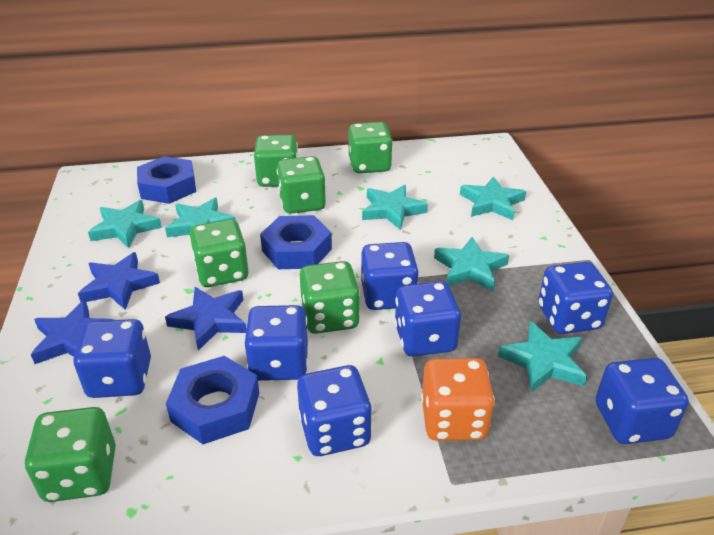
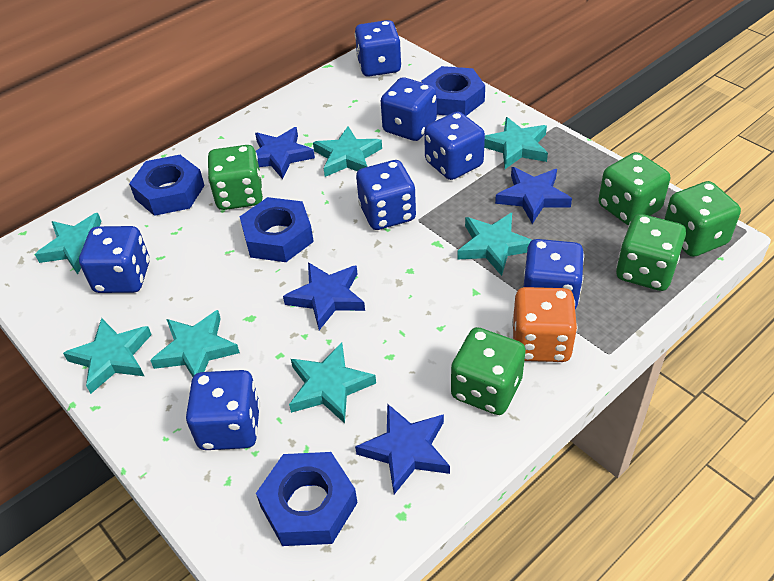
blue nut: 3 -> 4
blue star: 3 -> 4
green dice: 6 -> 5
turquoise star: 6 -> 7

